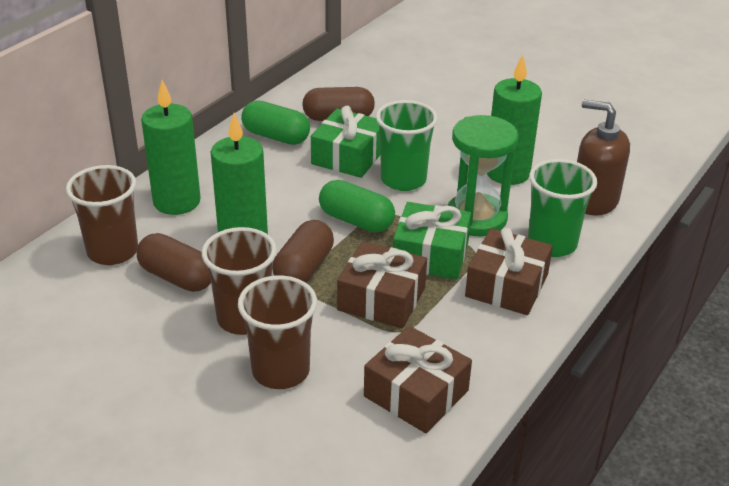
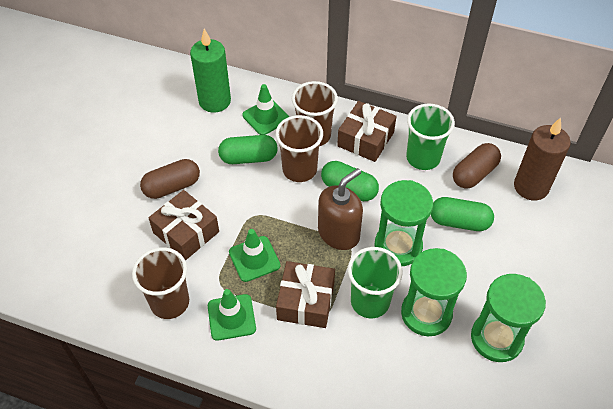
brown candle: 0 -> 1
brown capsule: 3 -> 2
green candle: 3 -> 1
green capsule: 2 -> 3
green gift: 2 -> 0
green hourglass: 1 -> 3
green traffic cone: 0 -> 3

